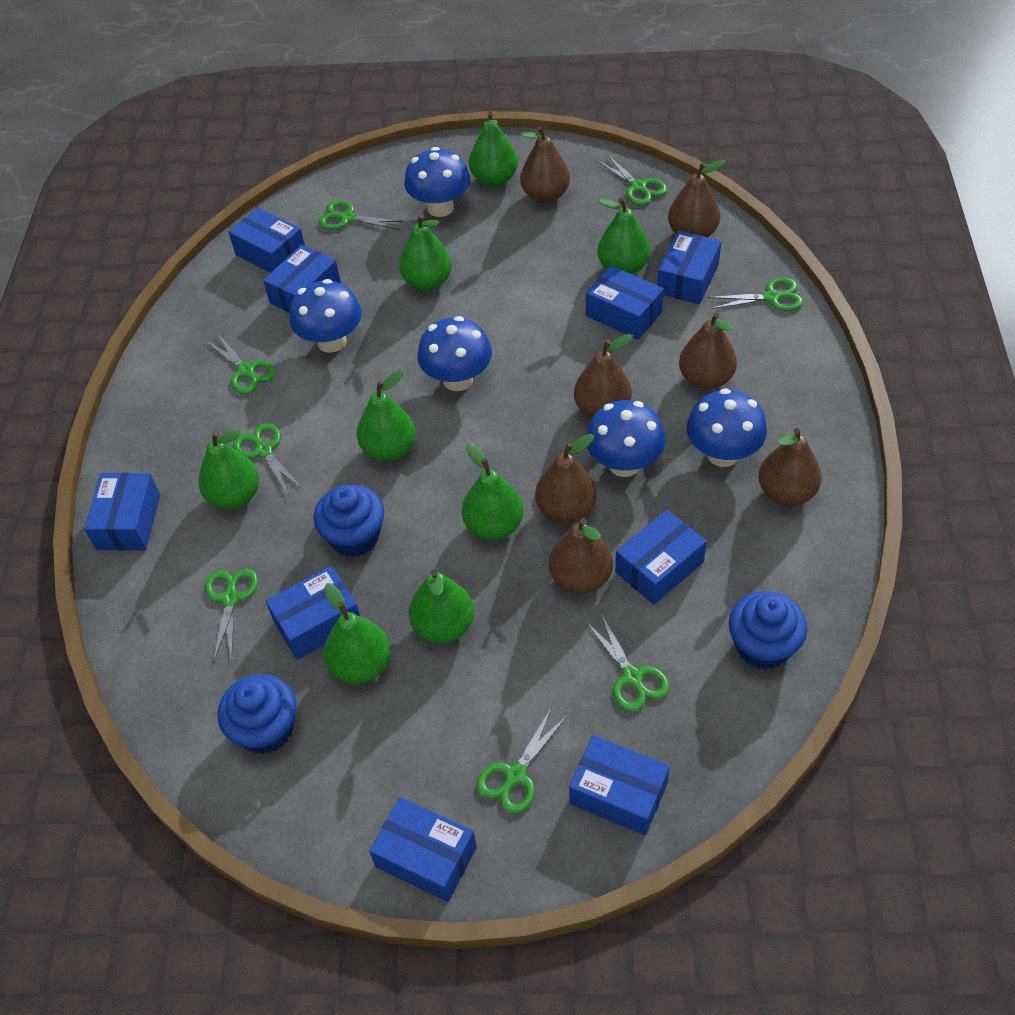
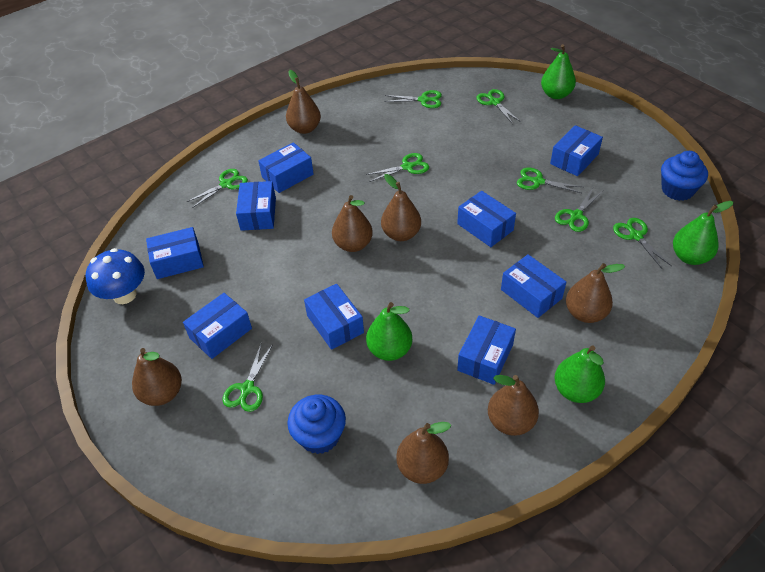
blue cupcake: 3 -> 2
blue mushroom: 5 -> 1
green pear: 8 -> 4

